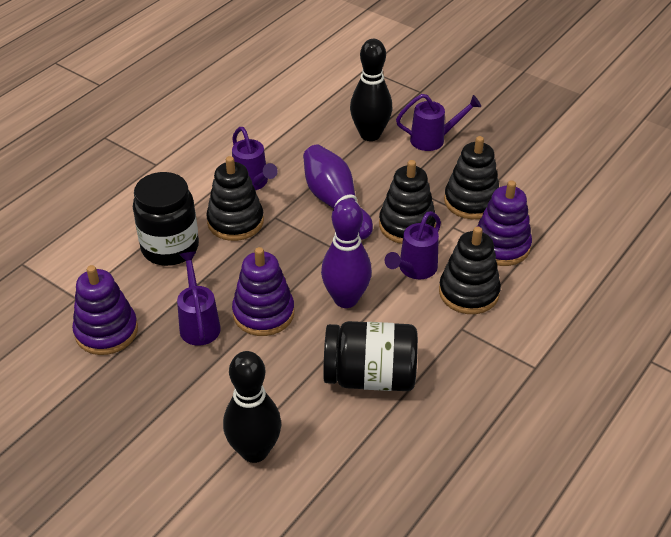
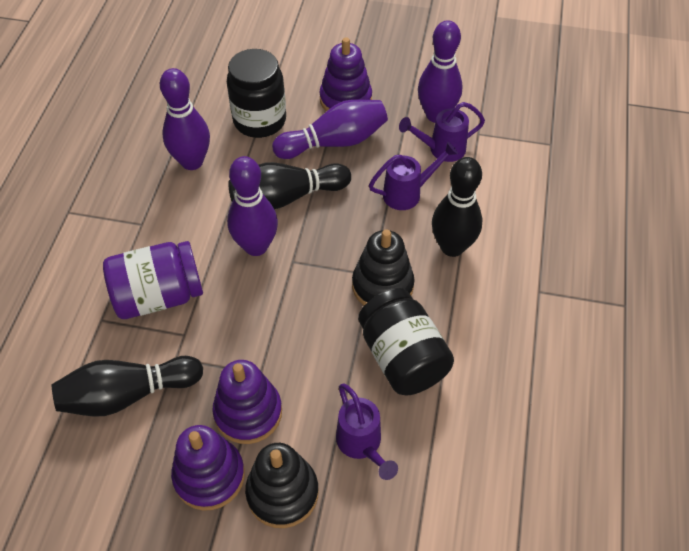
black bowling pin: 2 -> 3
black stacking toy: 4 -> 2
purple bowling pin: 2 -> 4
purple jar: 0 -> 1
purple watering can: 4 -> 3

